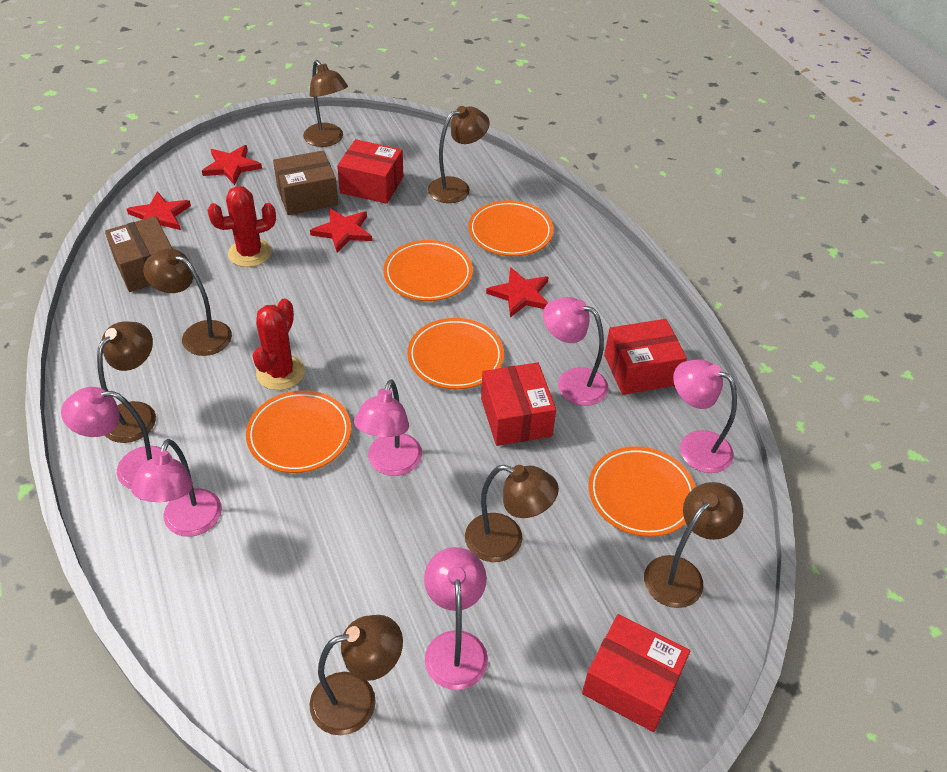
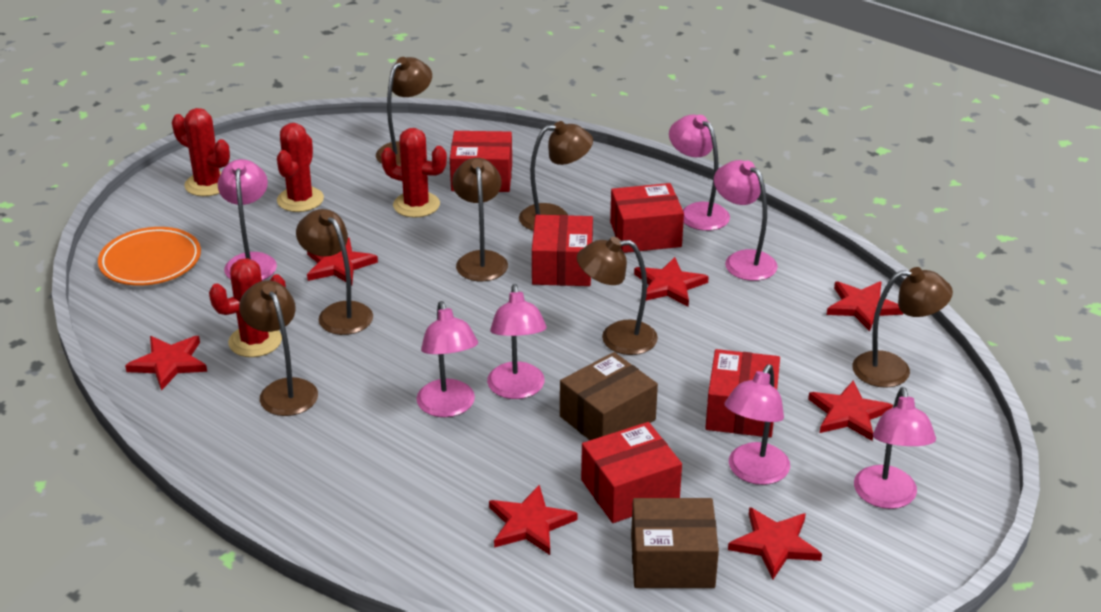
orange plate: 5 -> 1
pink lamp: 6 -> 7
red box: 4 -> 5
red cactus: 2 -> 4
red star: 4 -> 7

